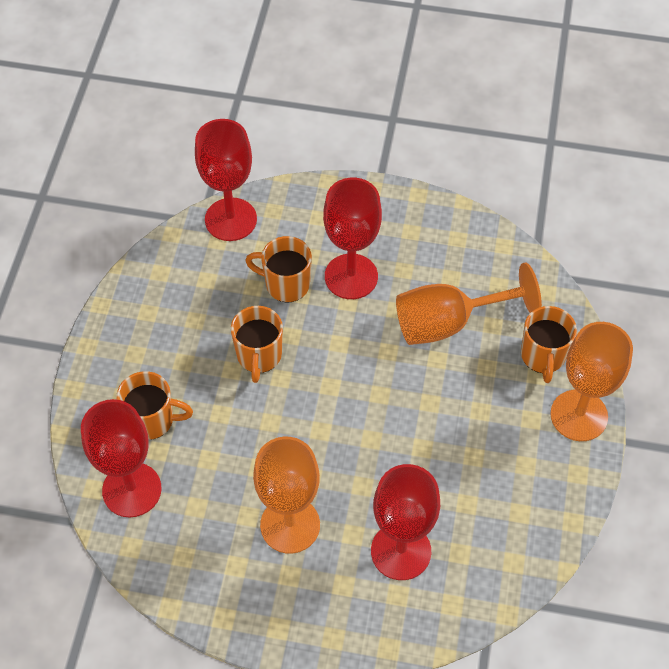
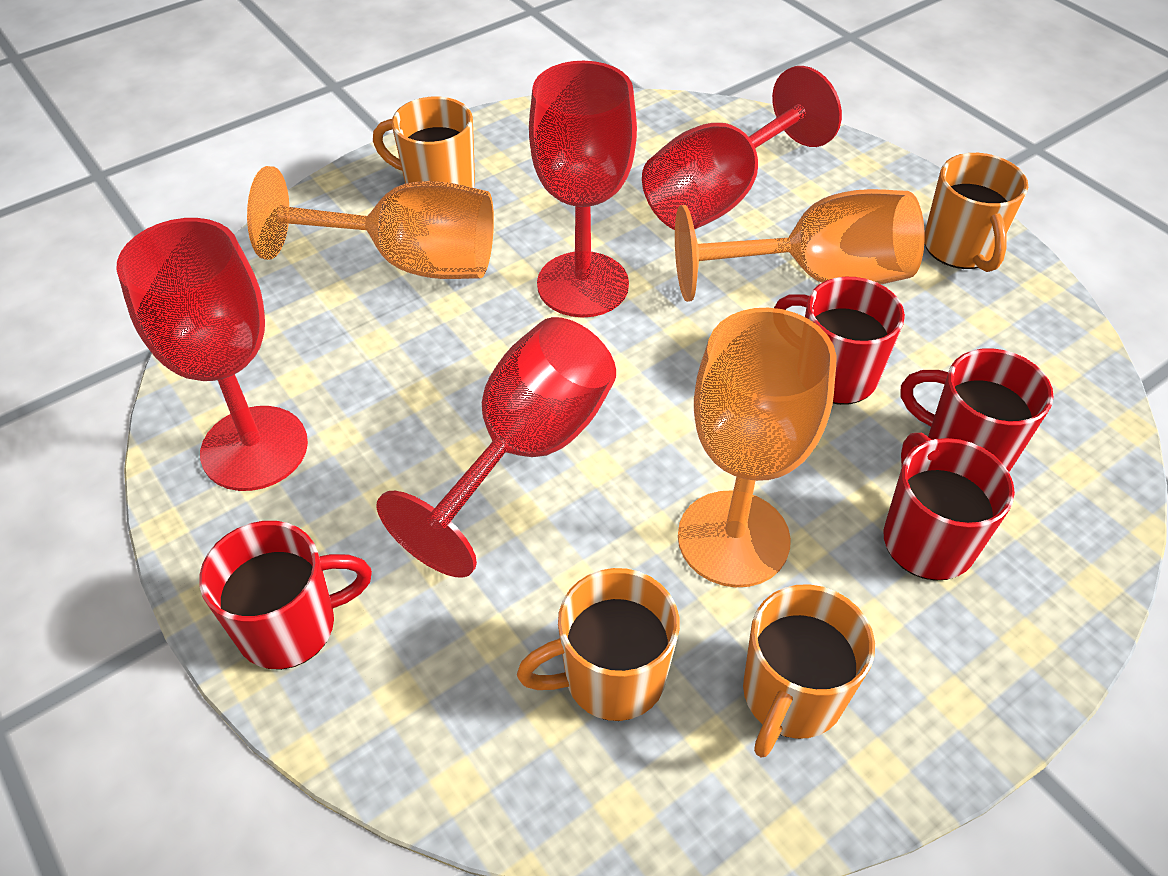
red mug: 0 -> 4

